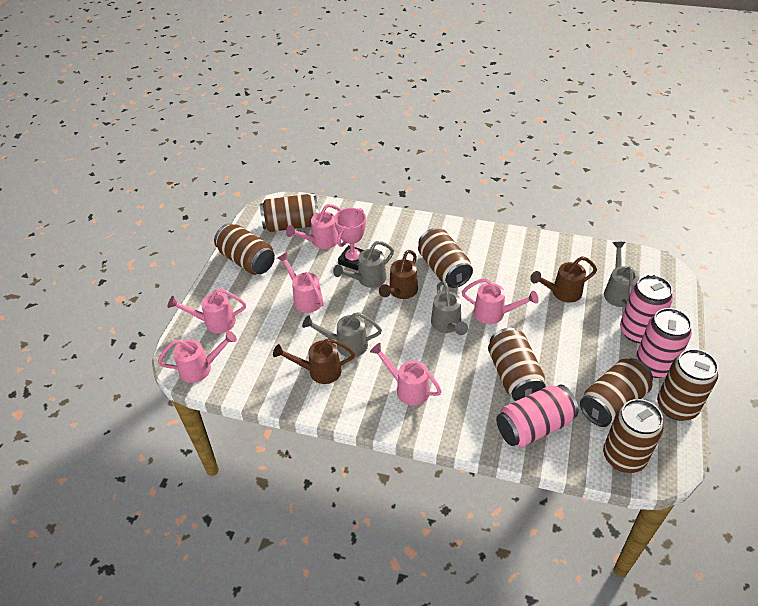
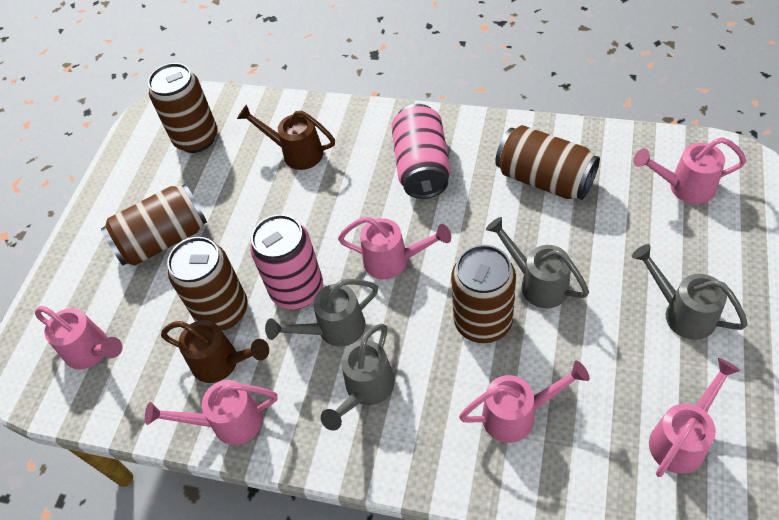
brown can: 7 -> 5
brown watering can: 3 -> 2
pink can: 3 -> 2
pink trophy: 1 -> 0

